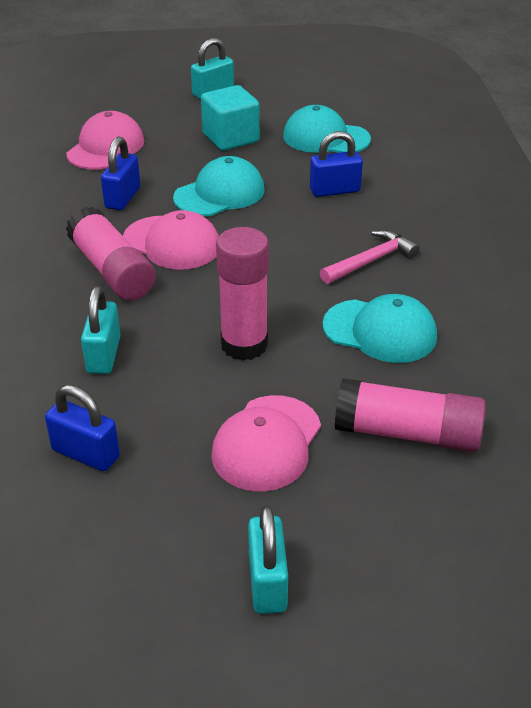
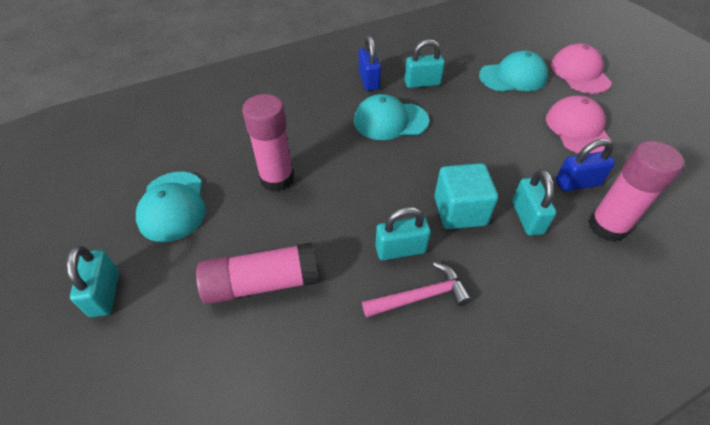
blue padlock: 3 -> 2
pink cap: 3 -> 2
turquoise padlock: 3 -> 4

